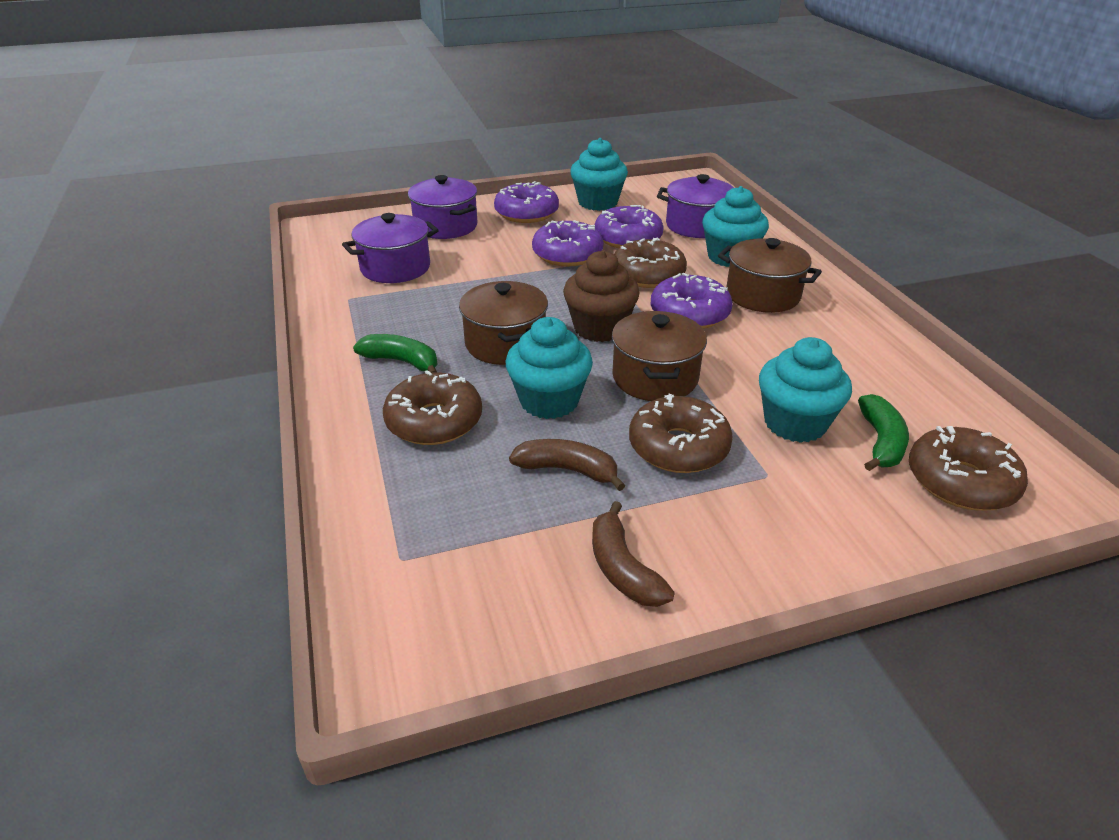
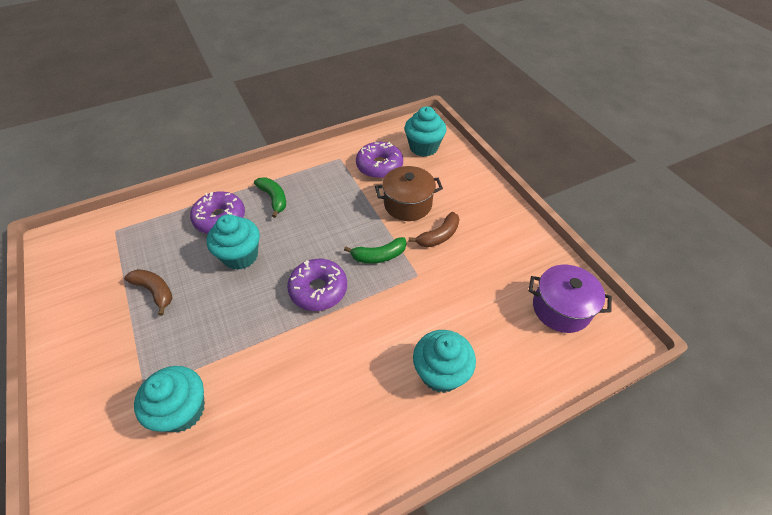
brown cupcake: 1 -> 0
brown donut: 4 -> 0
brown pot: 3 -> 1
purple donut: 4 -> 3
purple pot: 3 -> 1

